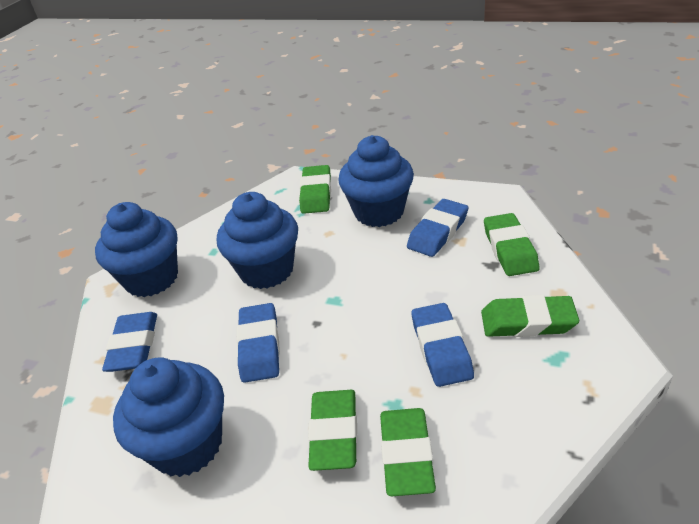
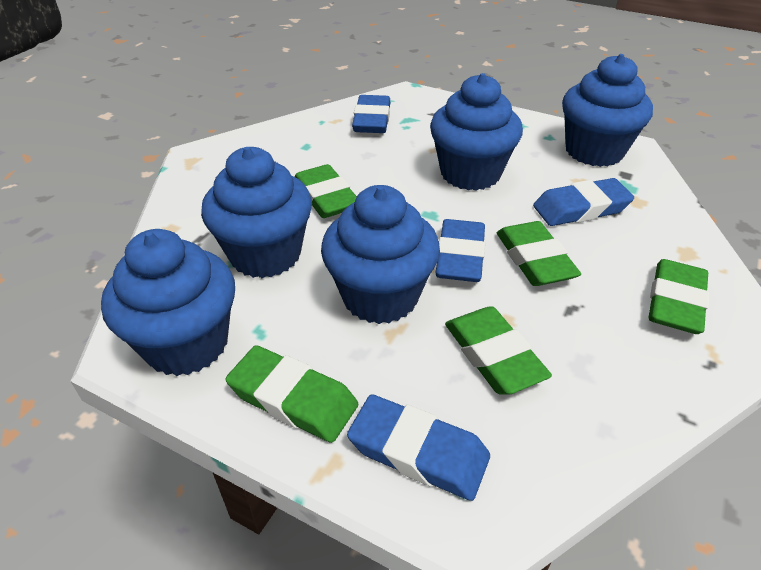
blue cupcake: 4 -> 5

